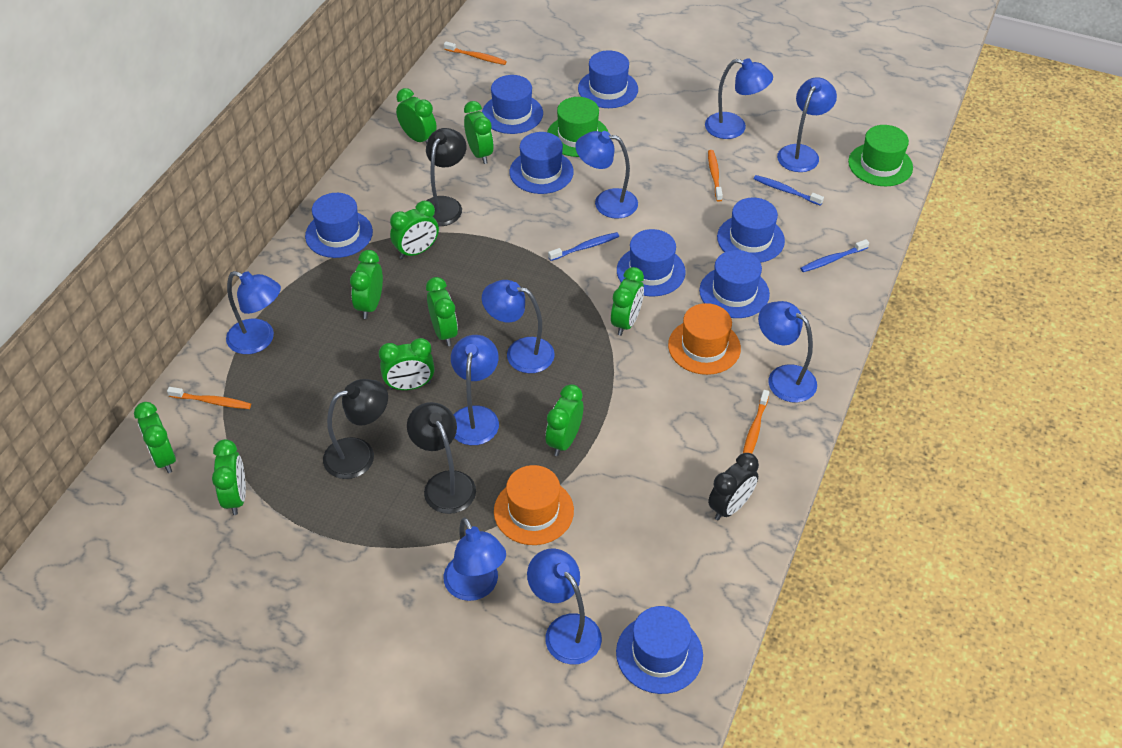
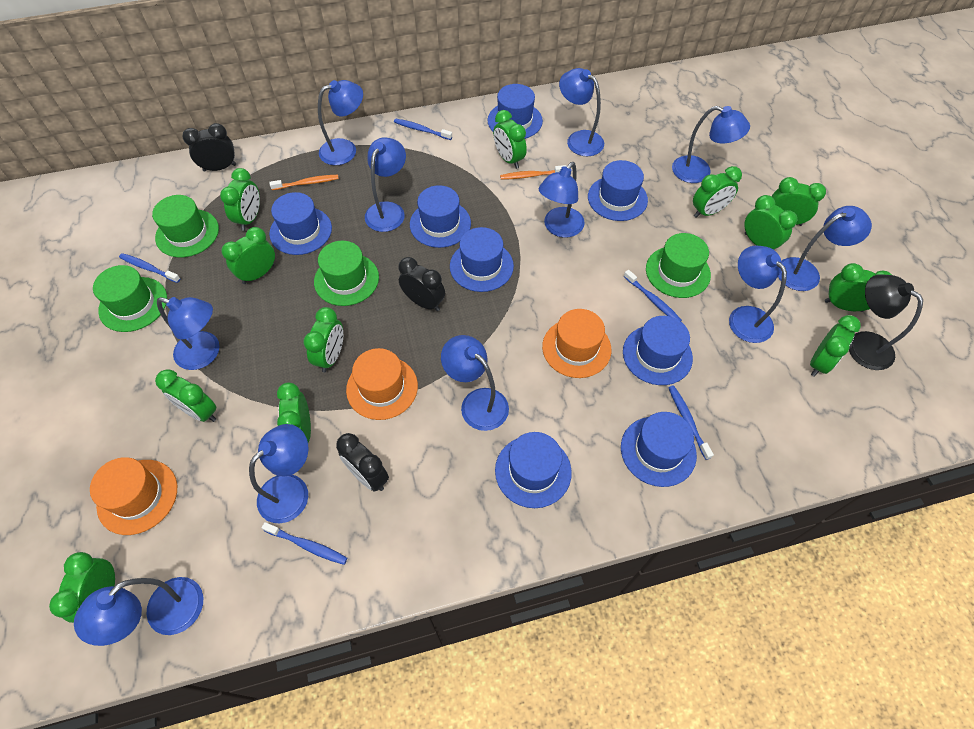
black clock: 1 -> 3
black lamp: 3 -> 1
blue lamp: 9 -> 11
blue toothbrush: 3 -> 5
green clock: 10 -> 12
green hat: 2 -> 4
orange hat: 2 -> 3
orange toothbrush: 4 -> 2

